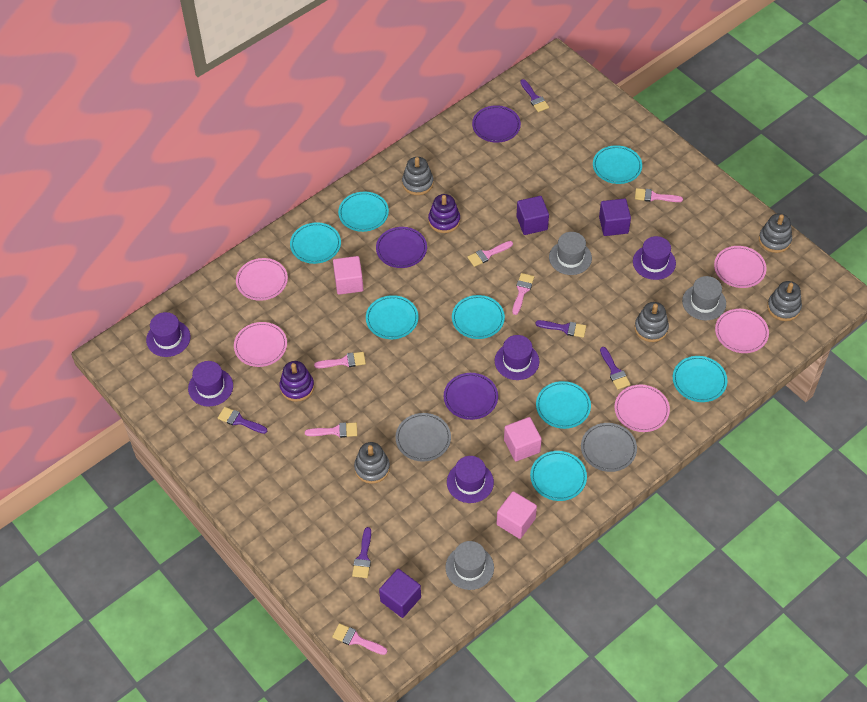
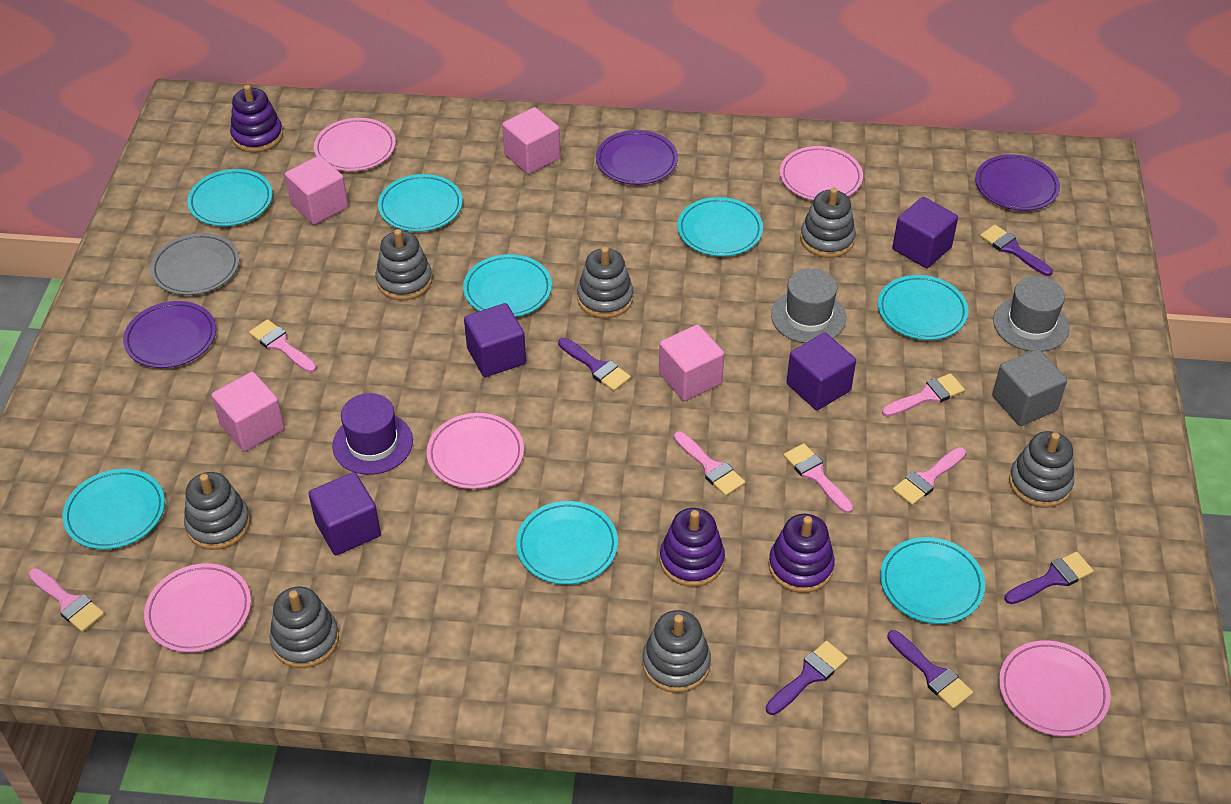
grey cube: 0 -> 1
grey hat: 3 -> 2
grey plate: 2 -> 1
grey stacking toy: 5 -> 7
pink cube: 3 -> 4
purple cube: 3 -> 4
purple hat: 5 -> 1
purple stacking toy: 2 -> 3

